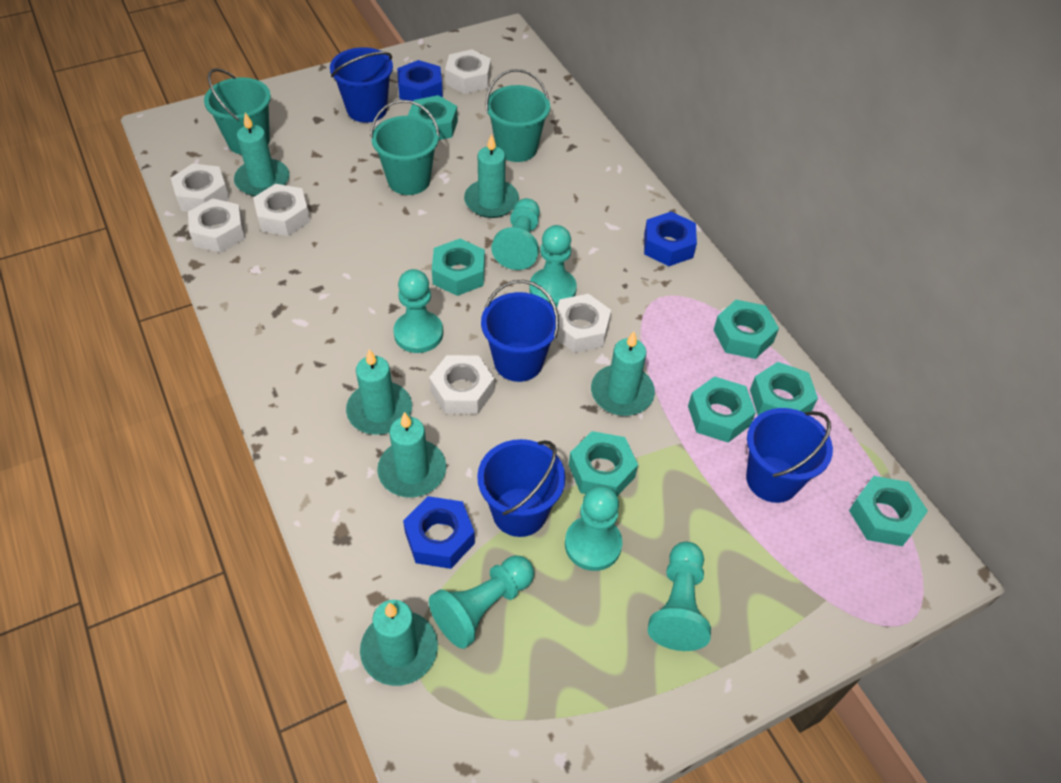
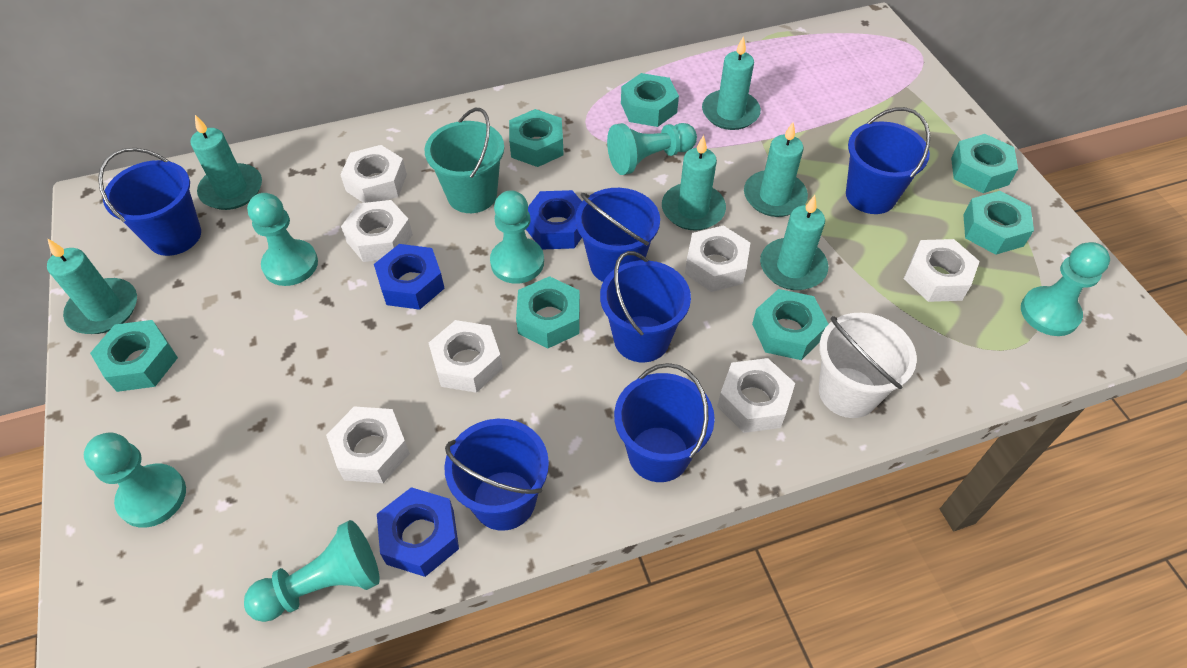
blue bucket: 4 -> 6
turquoise bucket: 3 -> 1
white bucket: 0 -> 1
white nut: 6 -> 7

